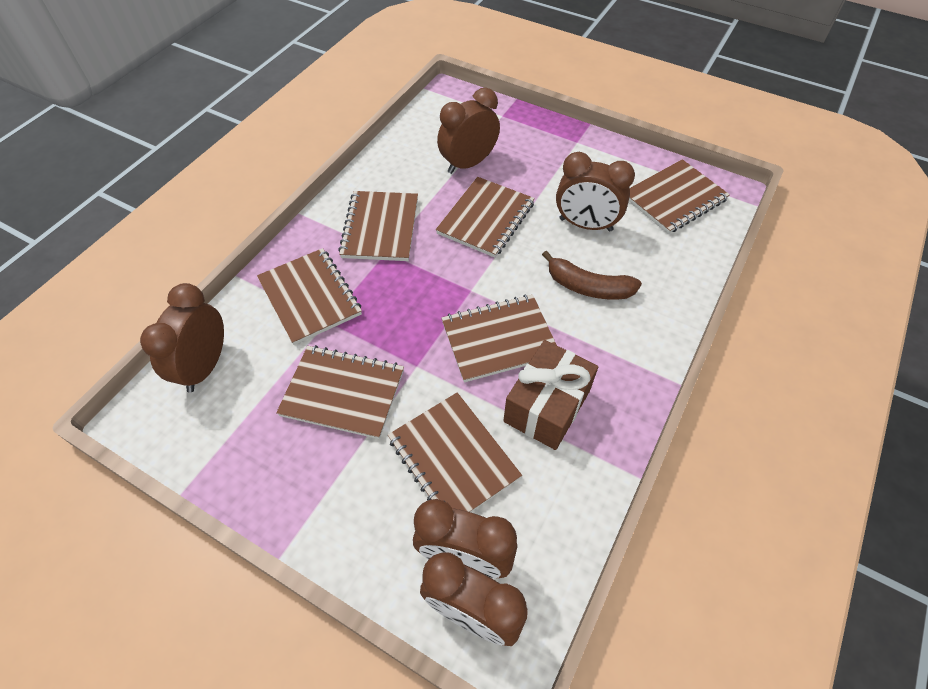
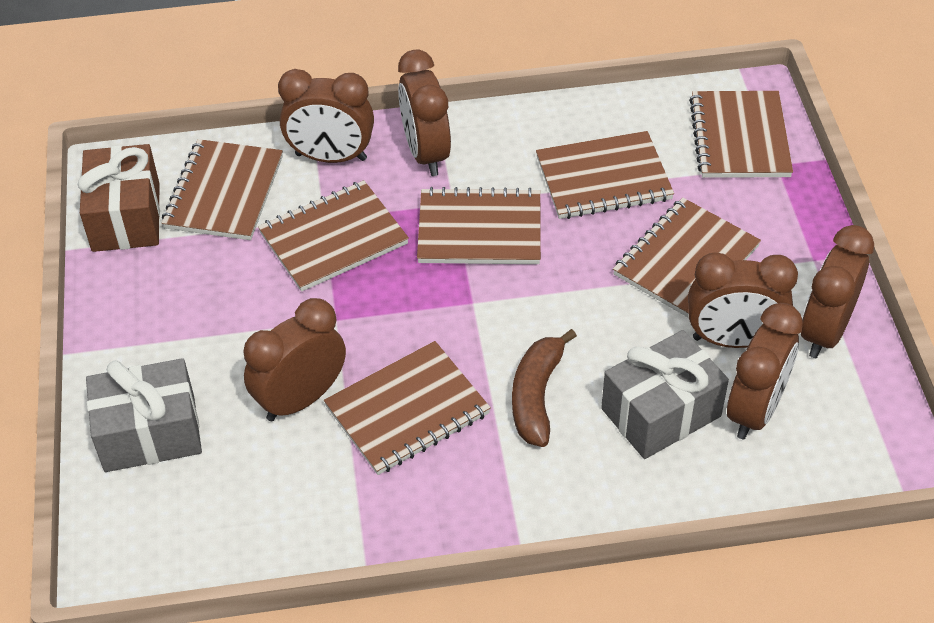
brown clock: 5 -> 6
grey gift: 0 -> 2

